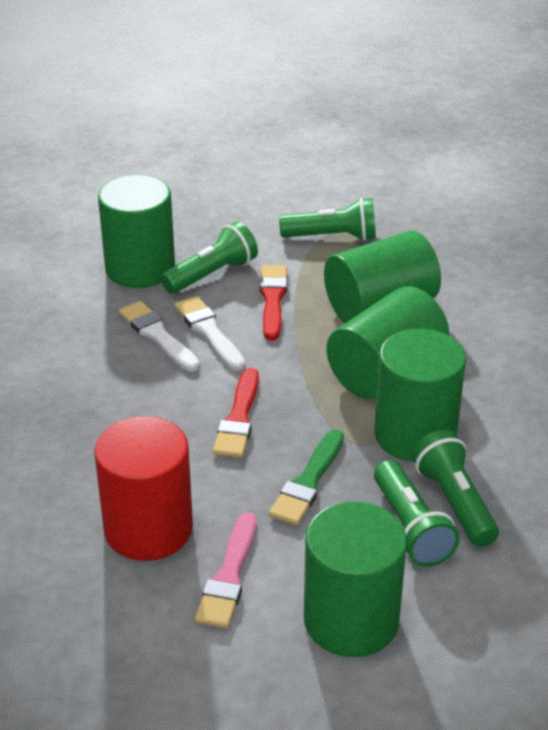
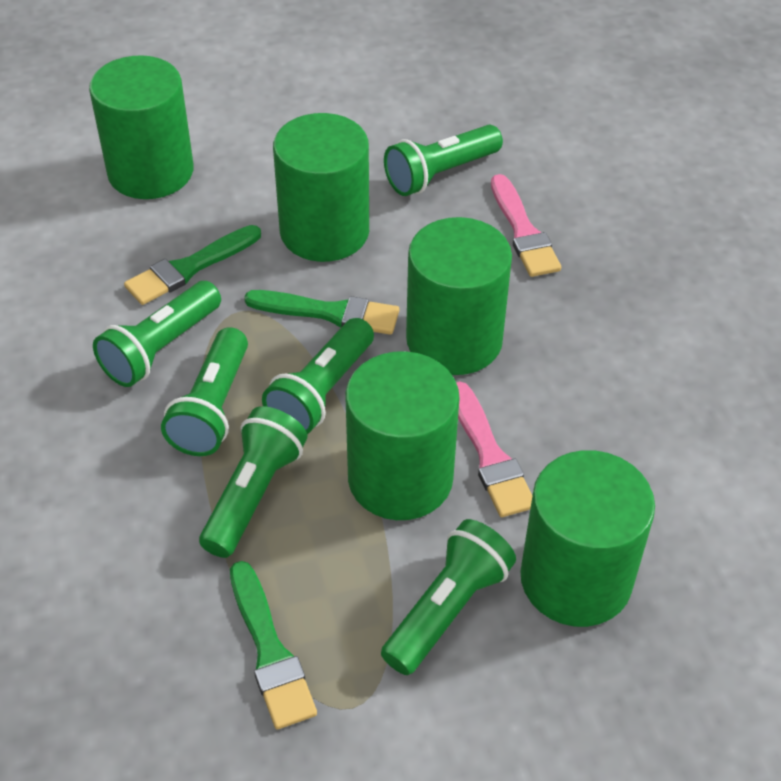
green brush: 1 -> 3
green flashlight: 4 -> 6
pink brush: 1 -> 2
red brush: 2 -> 0
red cylinder: 1 -> 0
white brush: 2 -> 0

